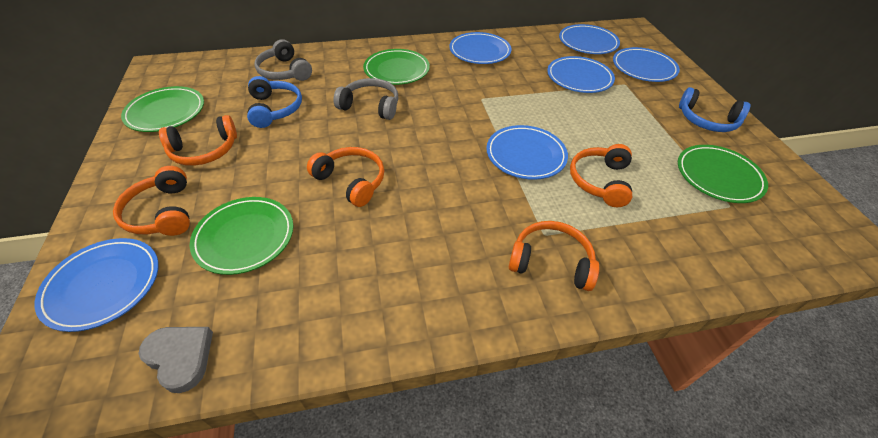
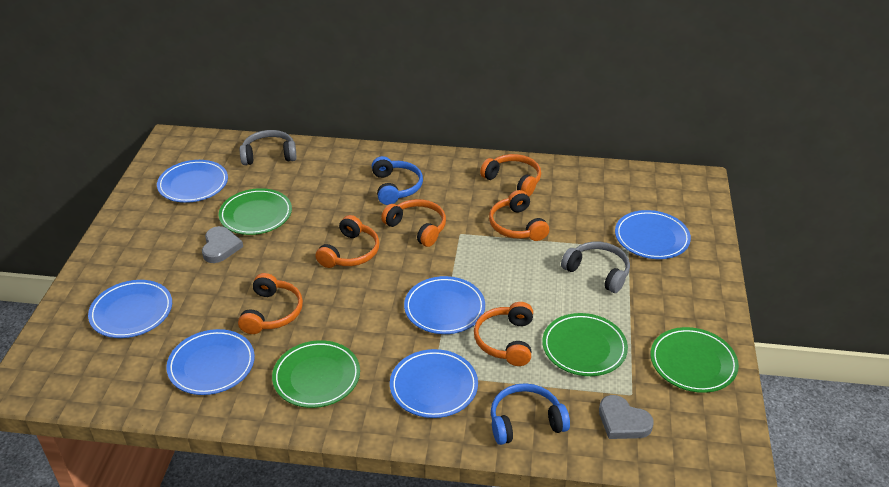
grey heart: 1 -> 2
orange headphones: 5 -> 6

